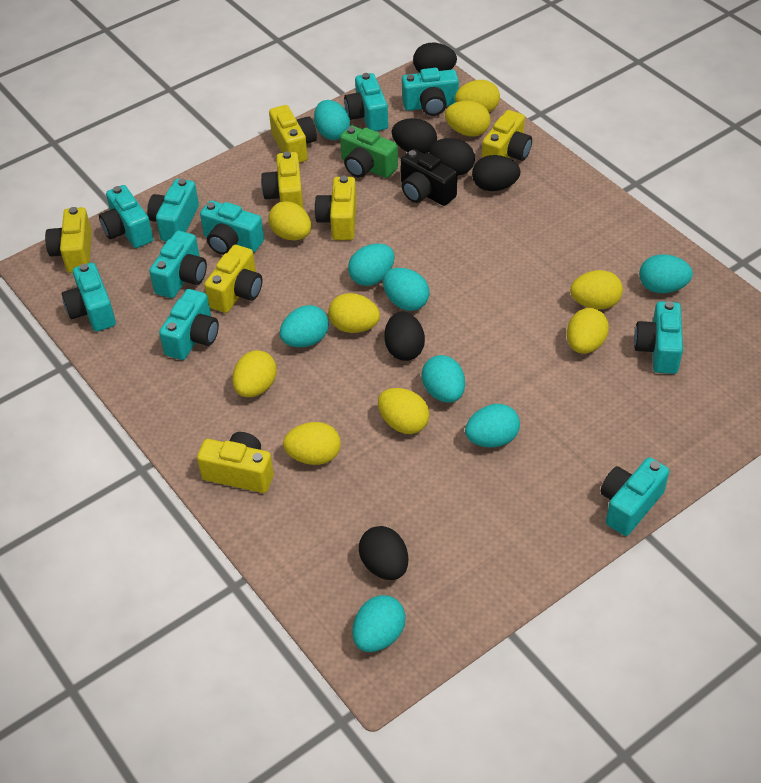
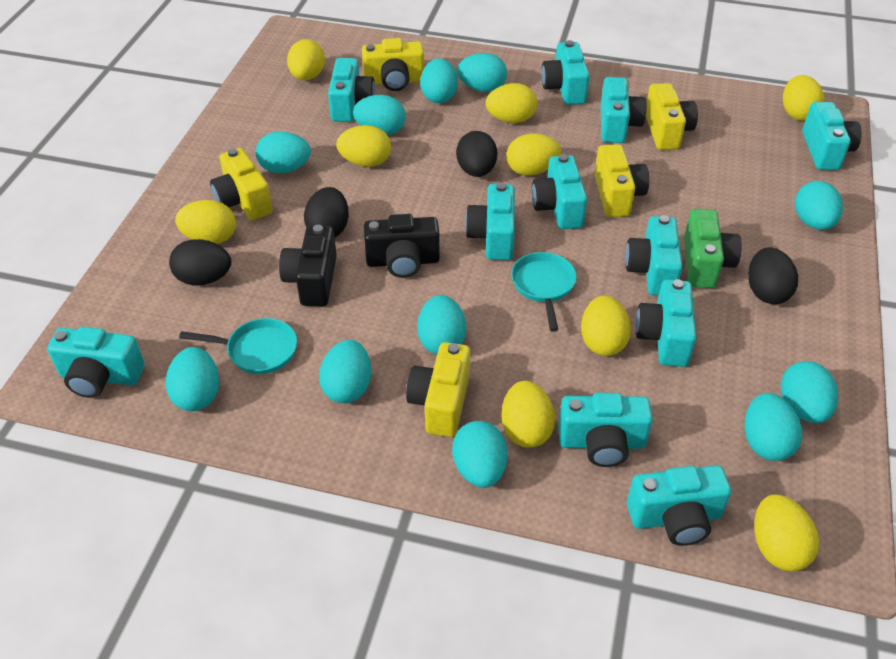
black camera: 1 -> 2
black egg: 6 -> 4
turquoise camera: 10 -> 11
turquoise egg: 8 -> 11
turquoise pan: 0 -> 2
yellow camera: 7 -> 5

